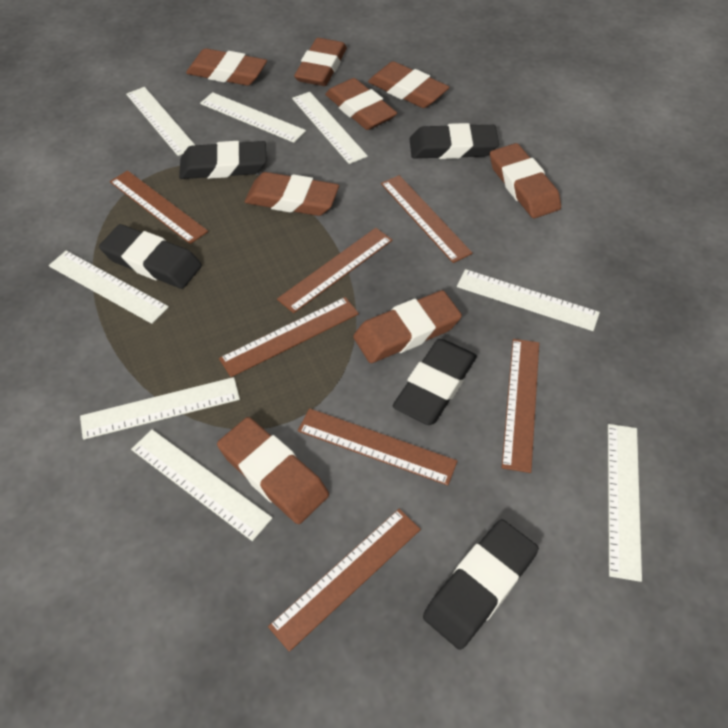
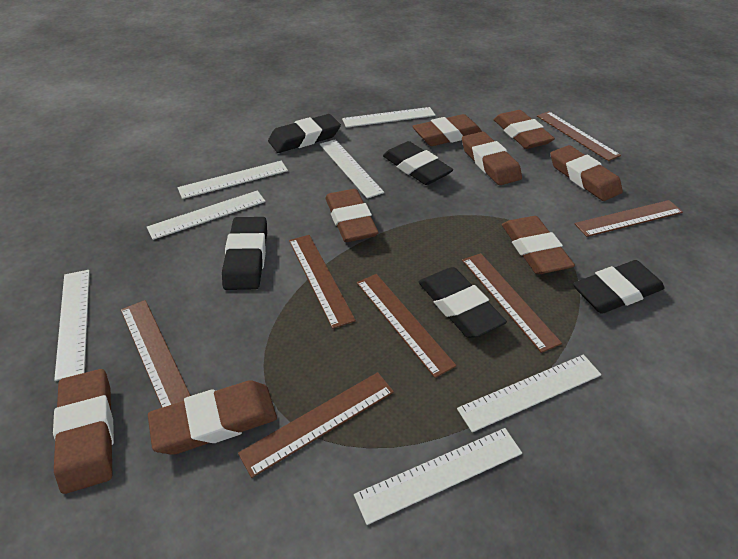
white ruler: 8 -> 7

